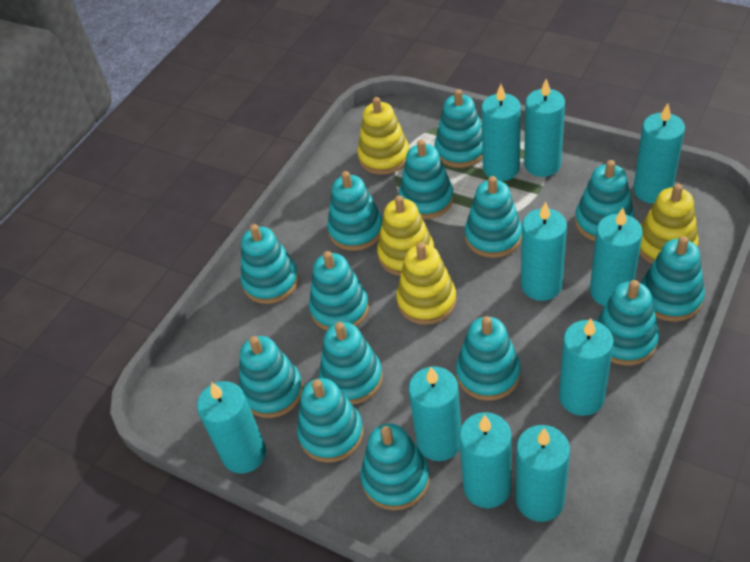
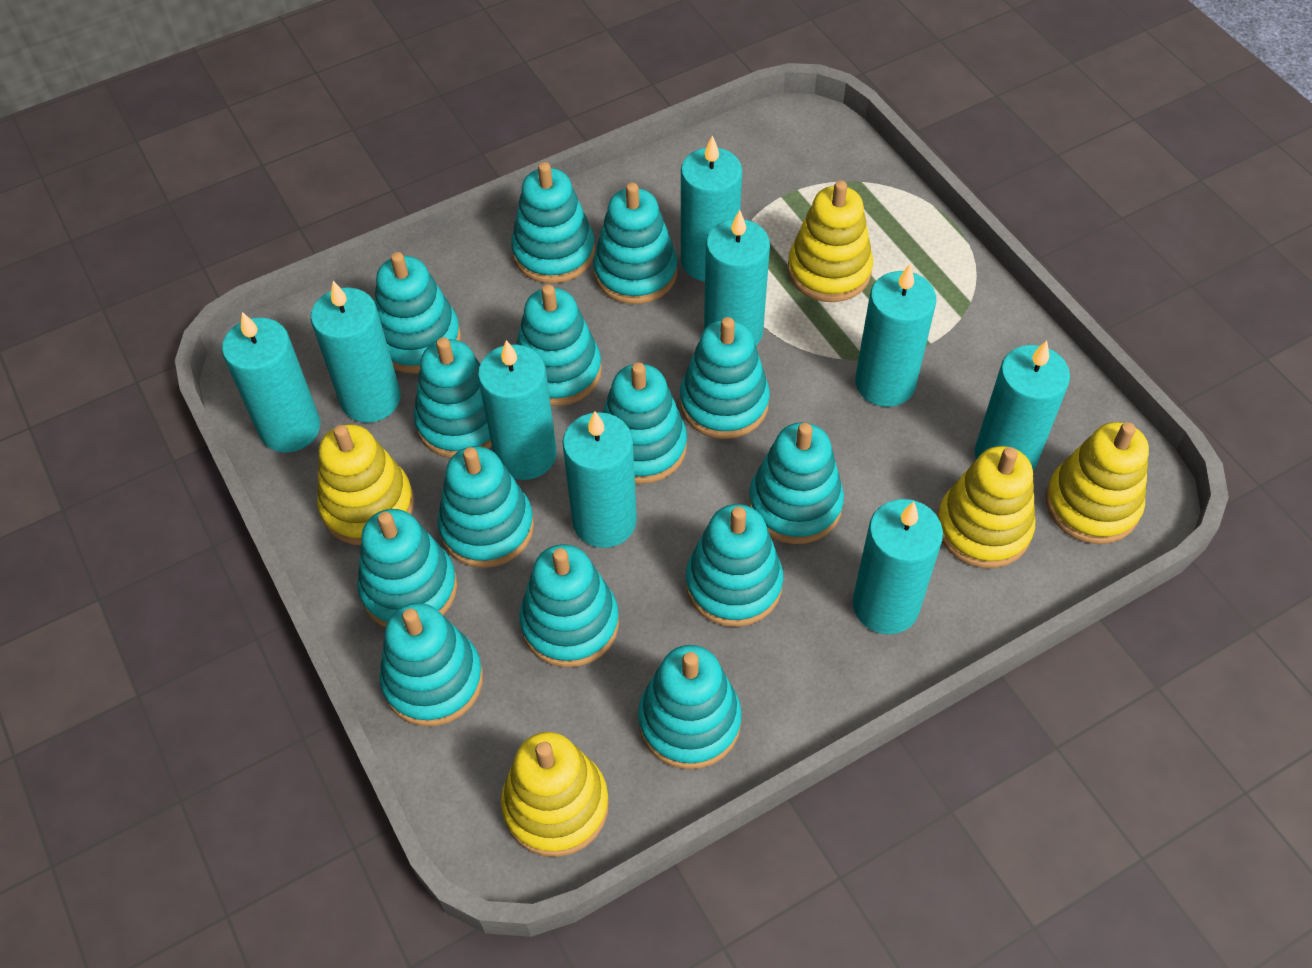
turquoise candle: 10 -> 9
yellow stacking toy: 4 -> 5

